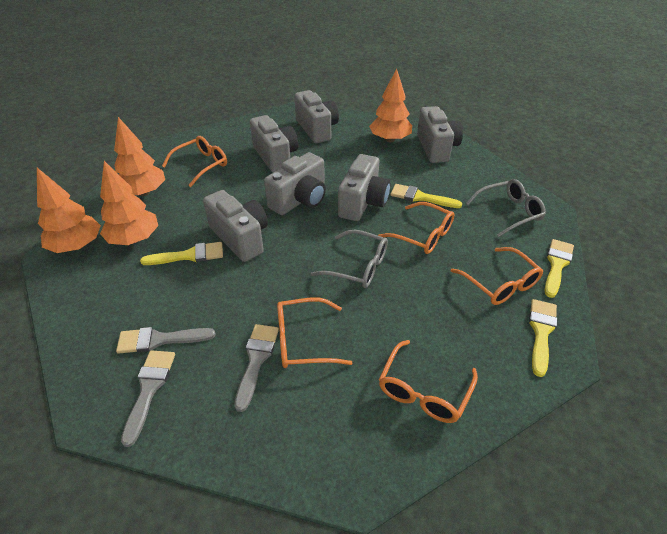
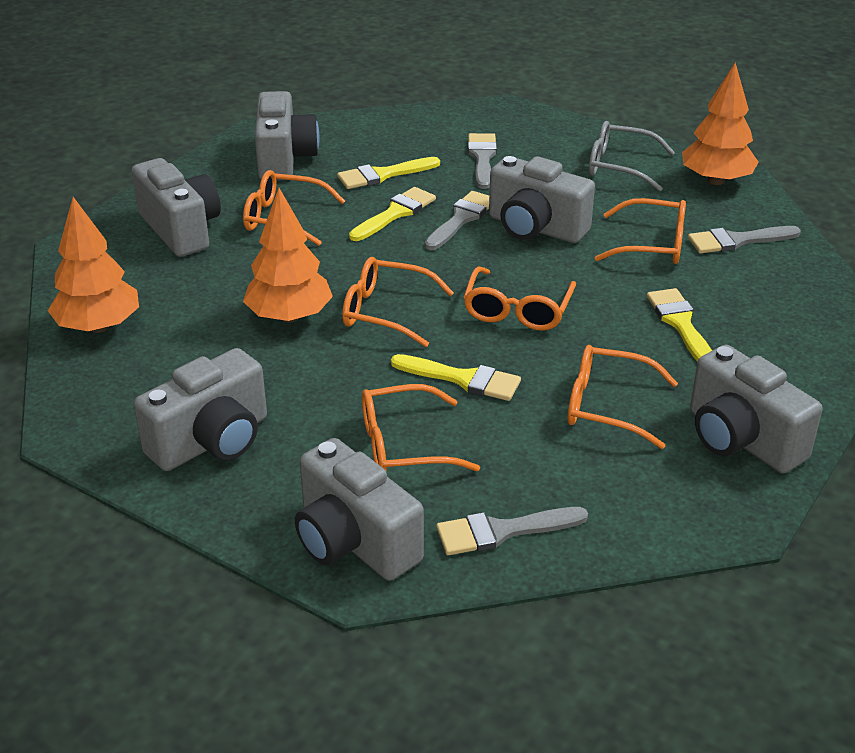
grey brush: 3 -> 4
grey glasses: 2 -> 1
orange glasses: 5 -> 6
orange tree: 4 -> 3

